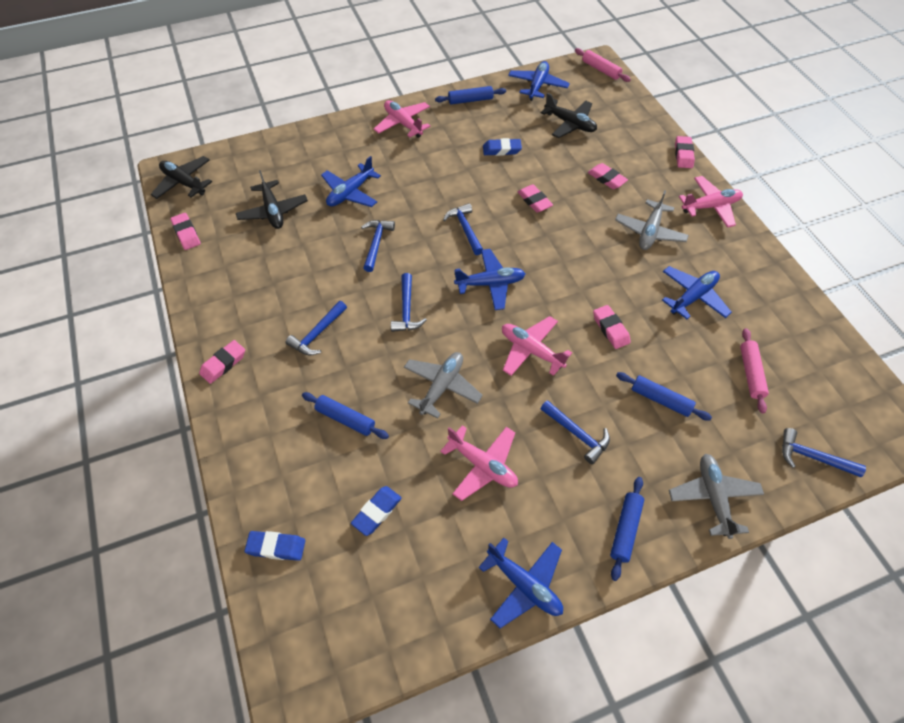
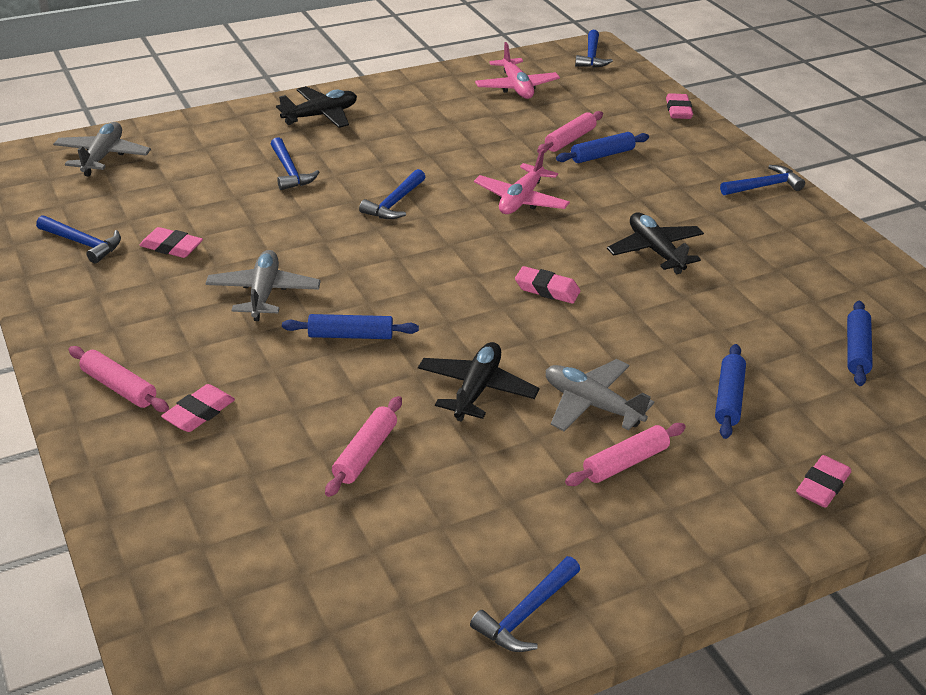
blue eraser: 3 -> 0
blue plane: 5 -> 0
pink eraser: 6 -> 5
pink plane: 4 -> 2
pink rolling pin: 2 -> 4

